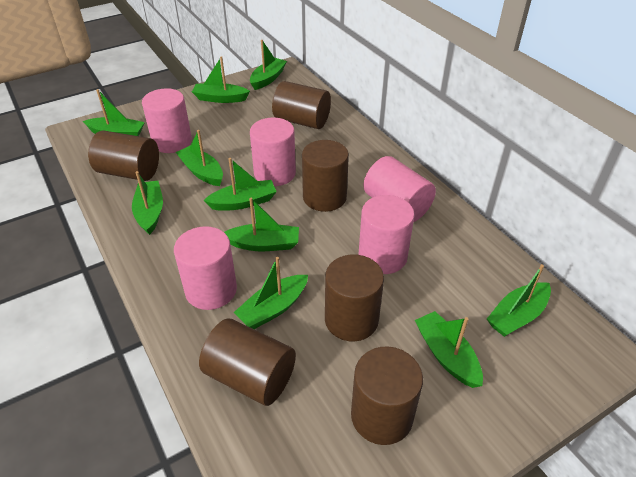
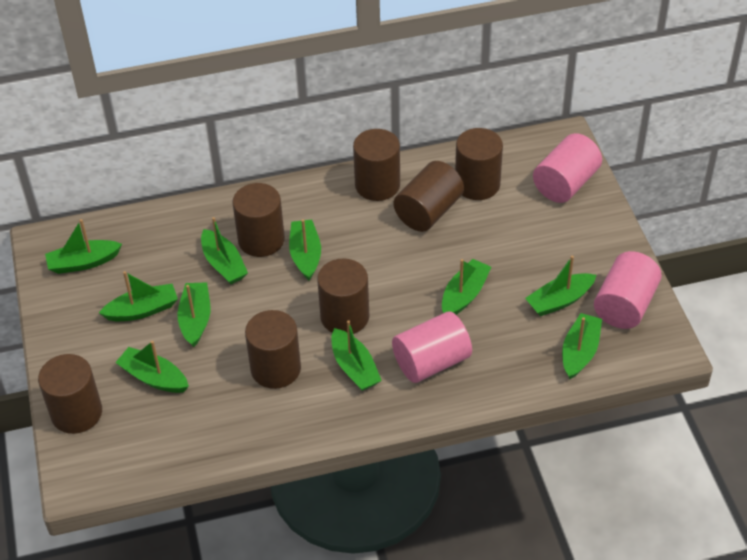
brown cylinder: 6 -> 7
pink cylinder: 5 -> 3

